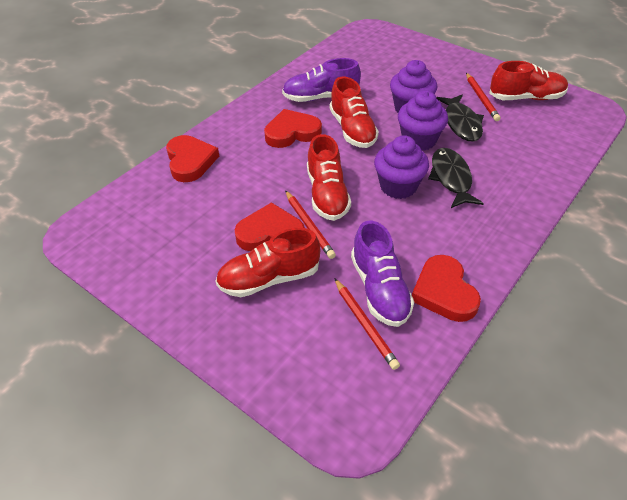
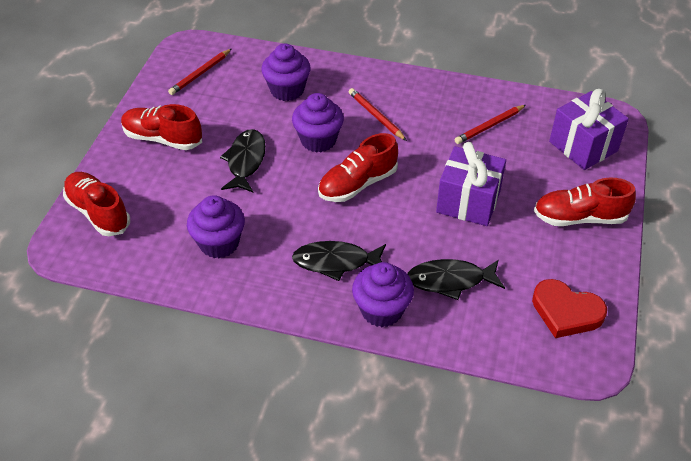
black fish: 2 -> 3
purple cupcake: 3 -> 4
purple gift: 0 -> 2
purple shoe: 2 -> 0
red heart: 4 -> 1

